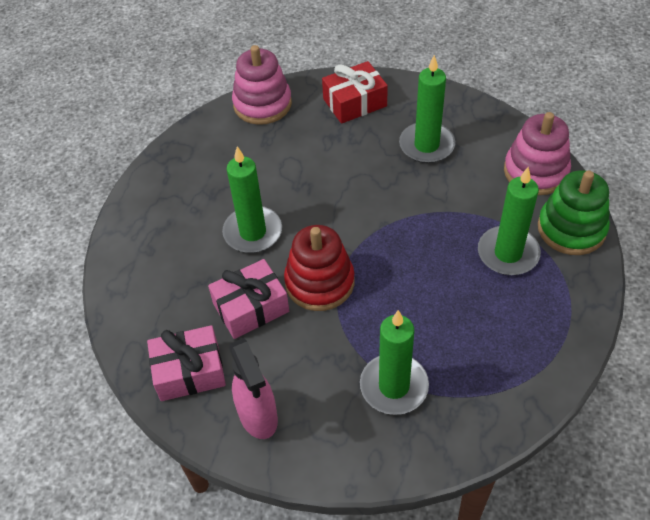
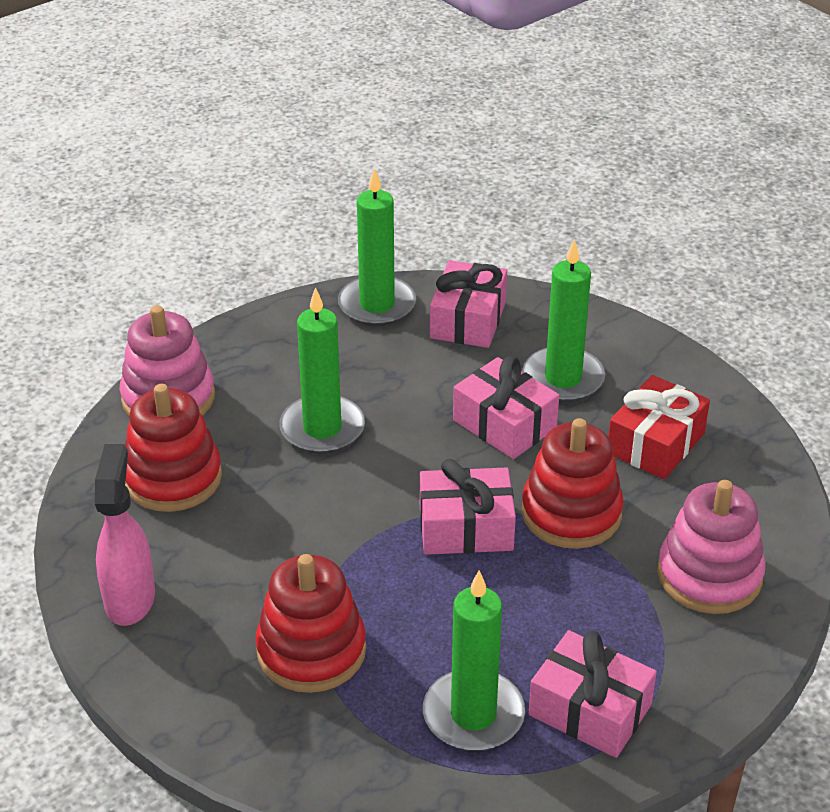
green stacking toy: 1 -> 0
pink gift: 2 -> 4
red stacking toy: 1 -> 3

